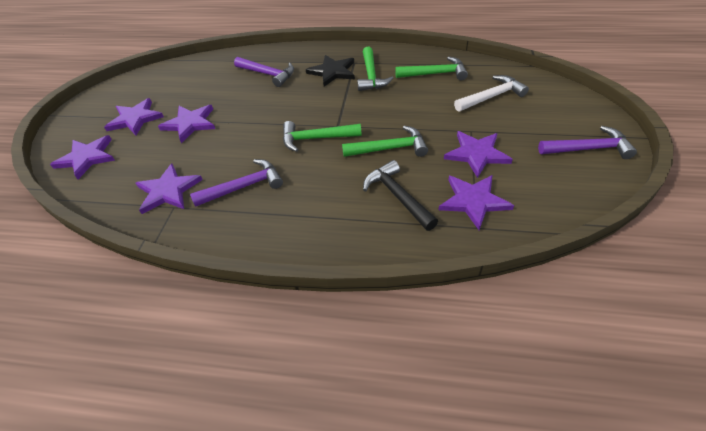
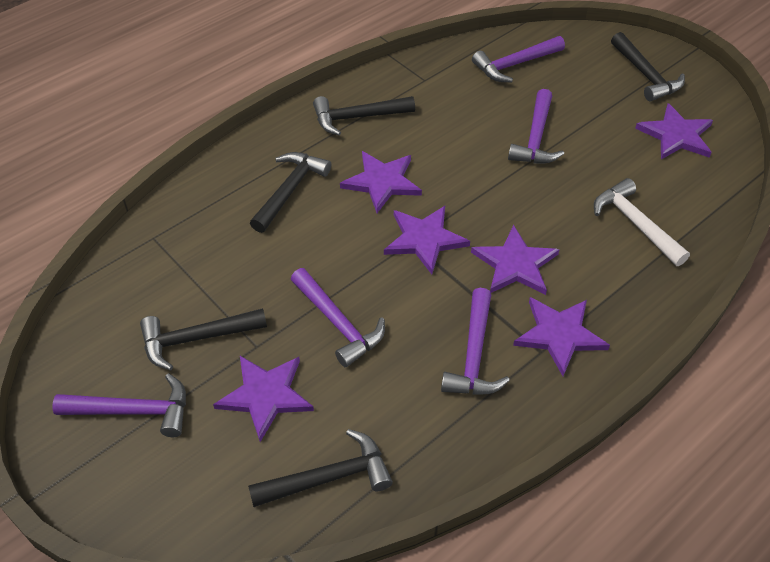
black hammer: 1 -> 5
black star: 1 -> 0
green hammer: 4 -> 0
purple hammer: 3 -> 5

